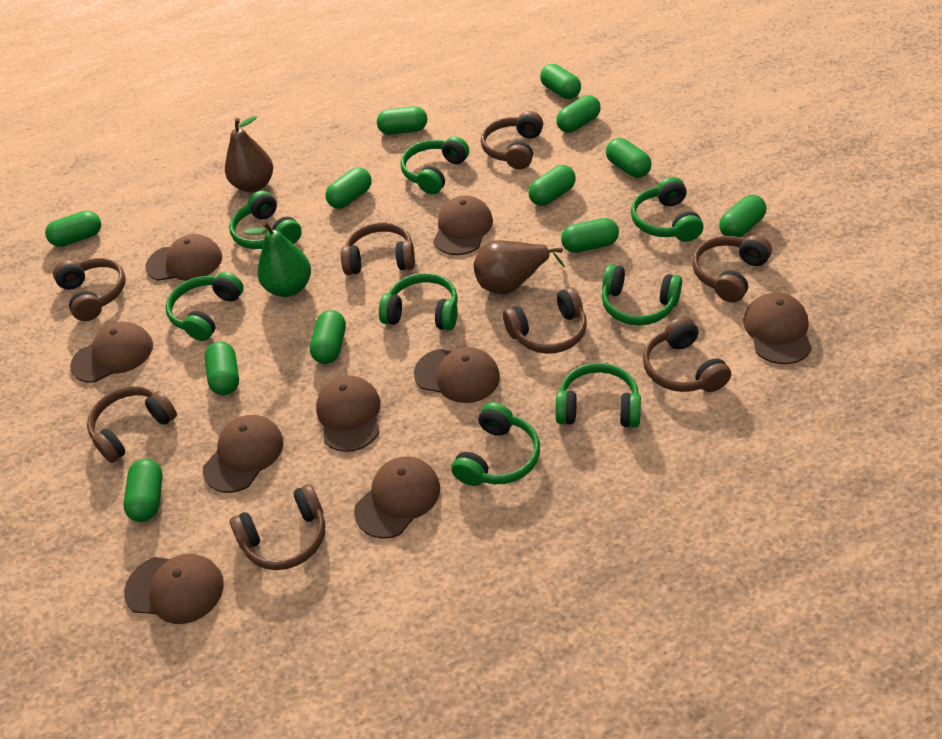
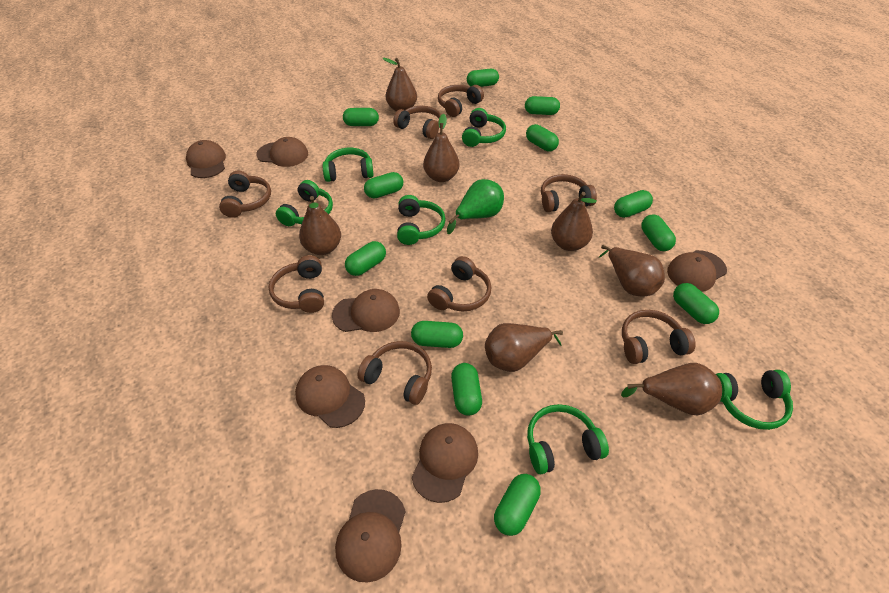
brown cap: 9 -> 7
brown pear: 2 -> 7
green headphones: 8 -> 6

